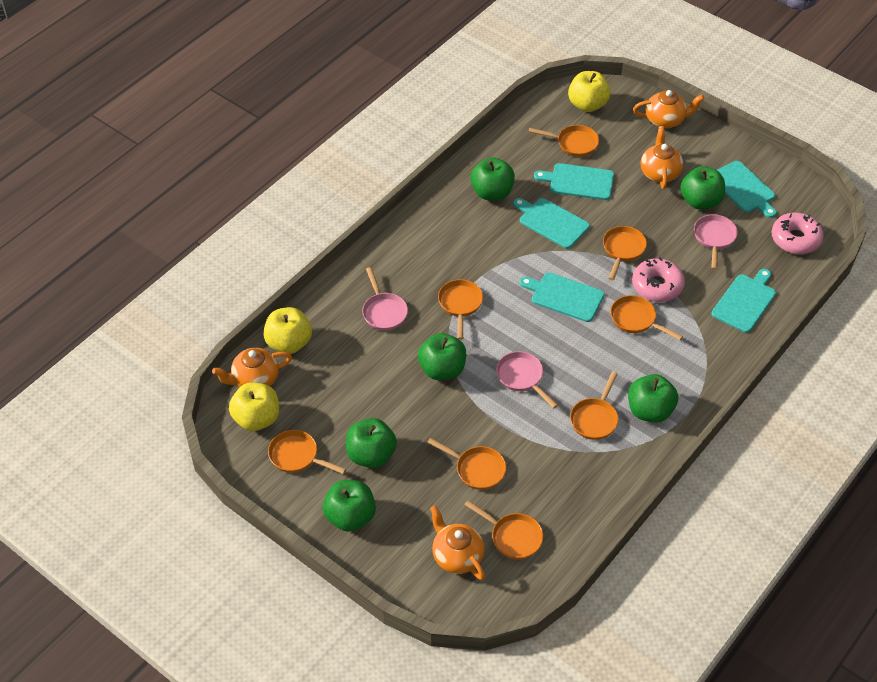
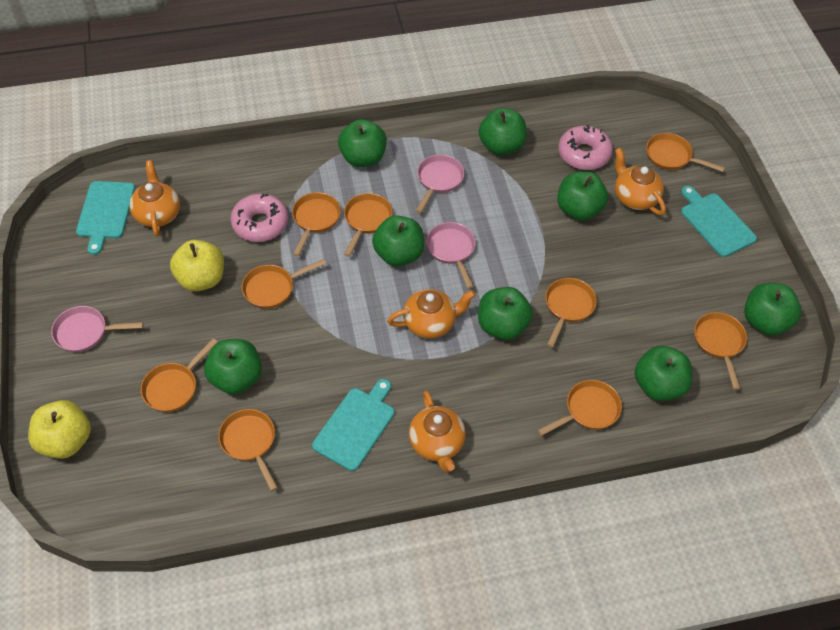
green apple: 6 -> 8
orange pan: 8 -> 9
turquoise cutting board: 5 -> 3
yellow apple: 3 -> 2

